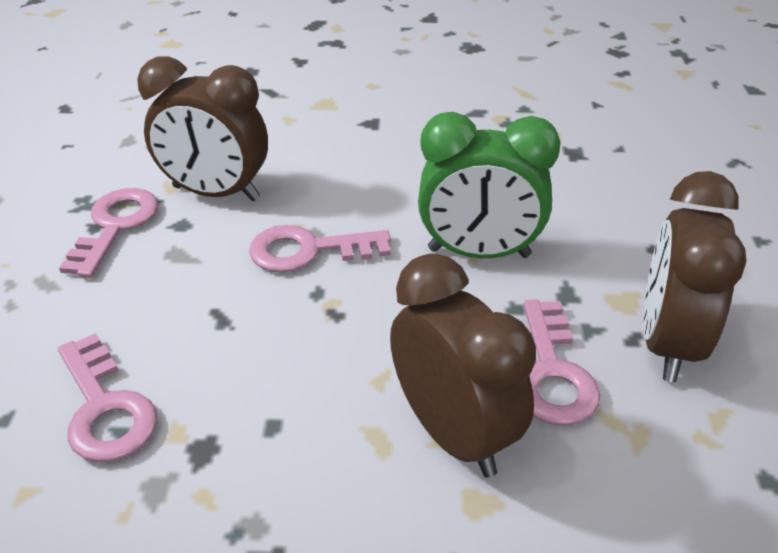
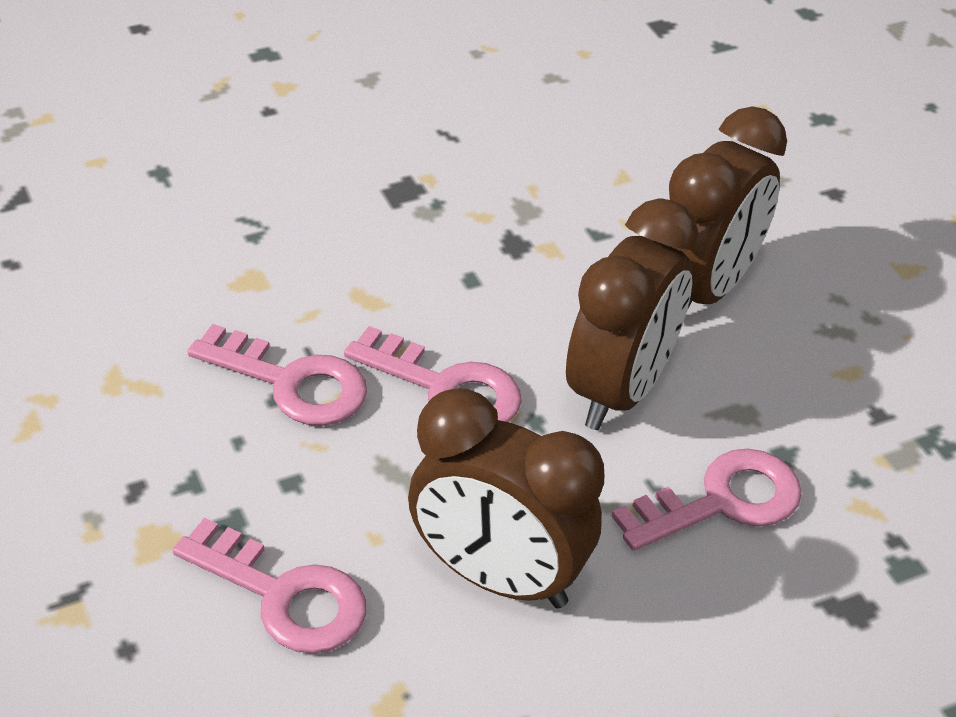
green clock: 1 -> 0

